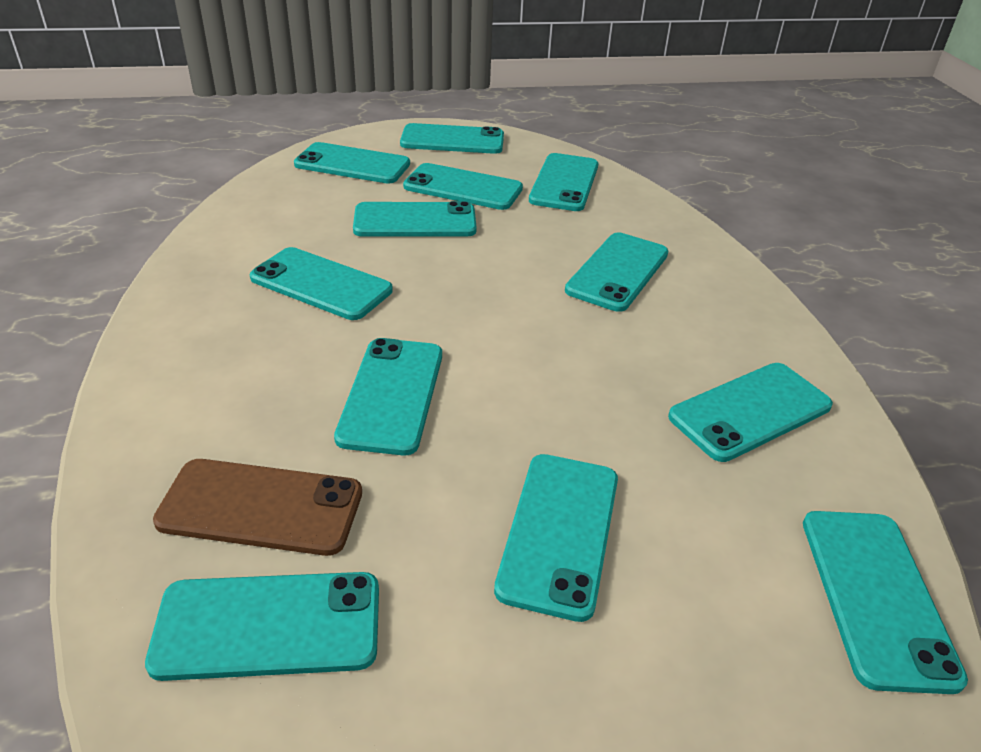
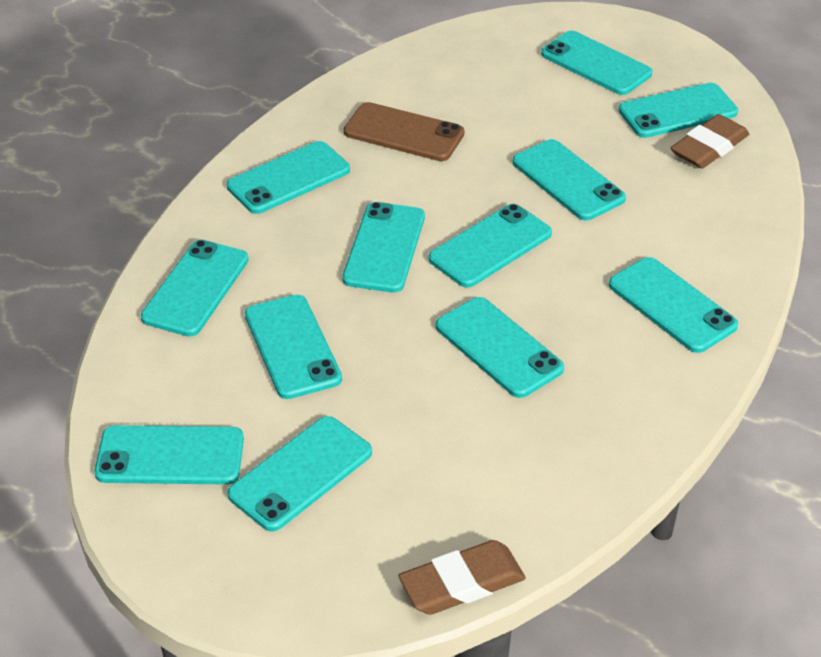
brown eraser: 0 -> 2

